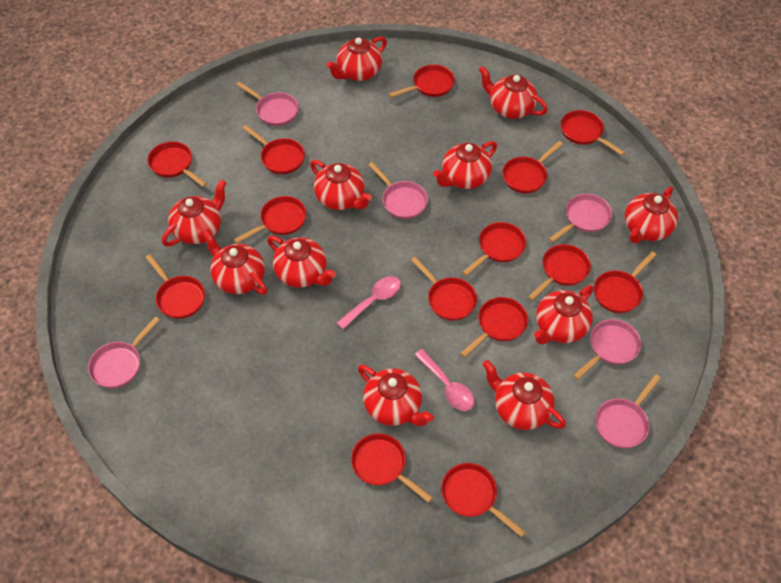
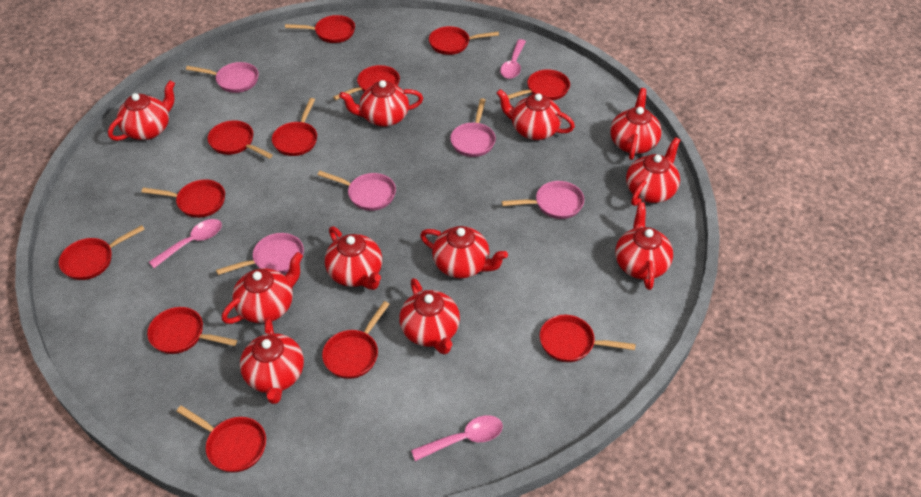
pink pan: 6 -> 5
pink spoon: 2 -> 3
red pan: 14 -> 12

